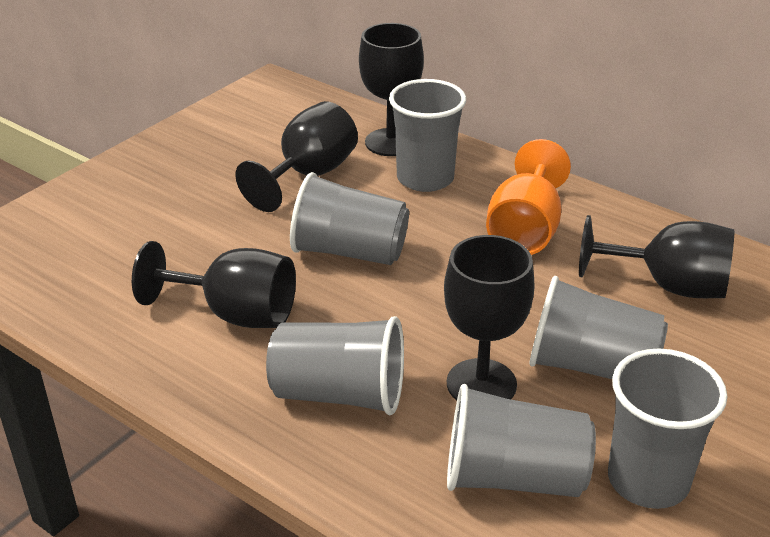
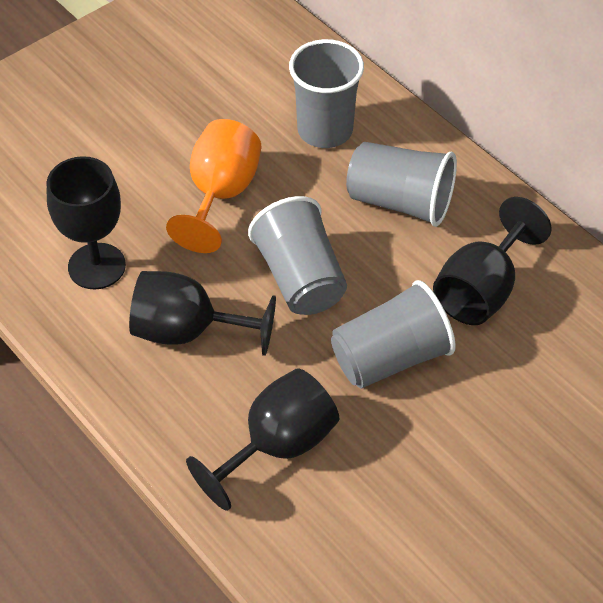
black goblet: 5 -> 4
grey cup: 6 -> 4

